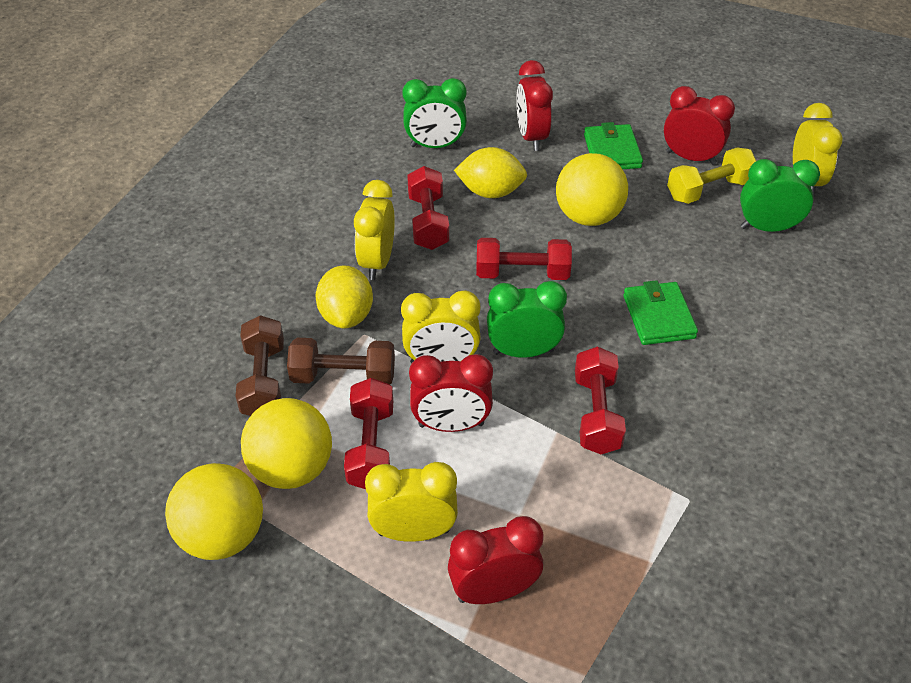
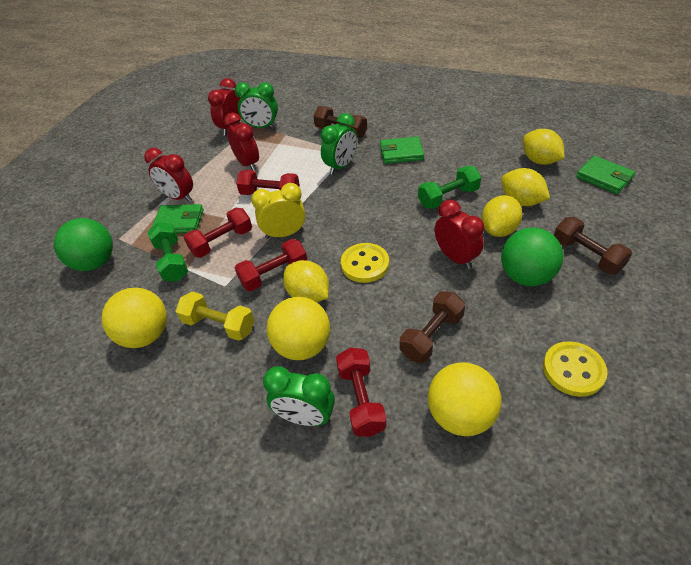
brown dumbbell: 2 -> 3
green ball: 0 -> 2
green dumbbell: 0 -> 2
green wallet: 2 -> 3
yellow button: 0 -> 2
yellow clock: 4 -> 1
yellow lemon: 2 -> 4

